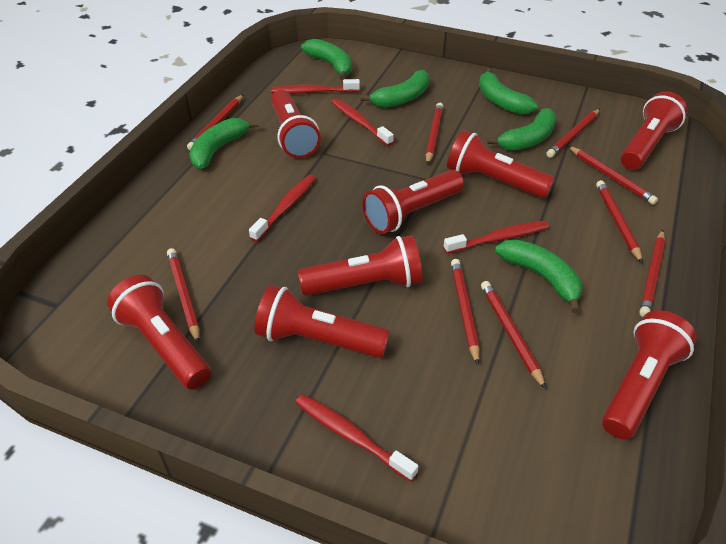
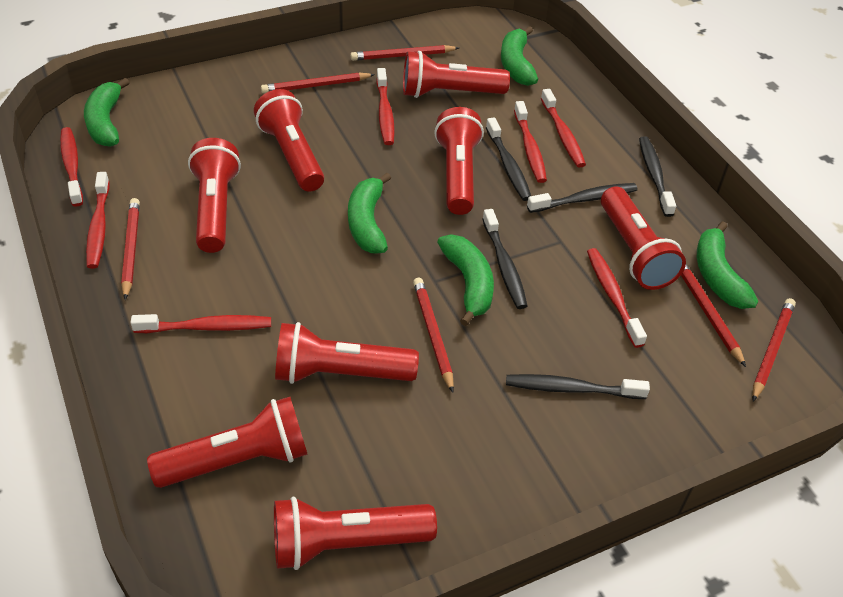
black toothbrush: 0 -> 5
green banana: 6 -> 5
red pencil: 9 -> 6
red toothbrush: 5 -> 7

